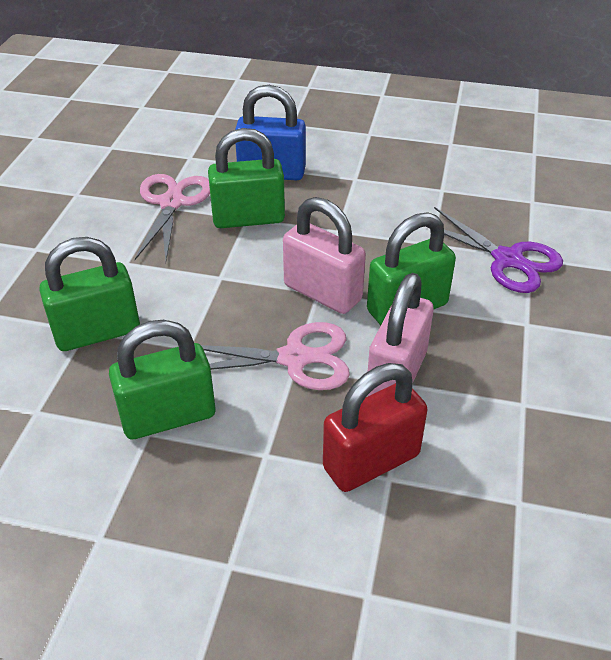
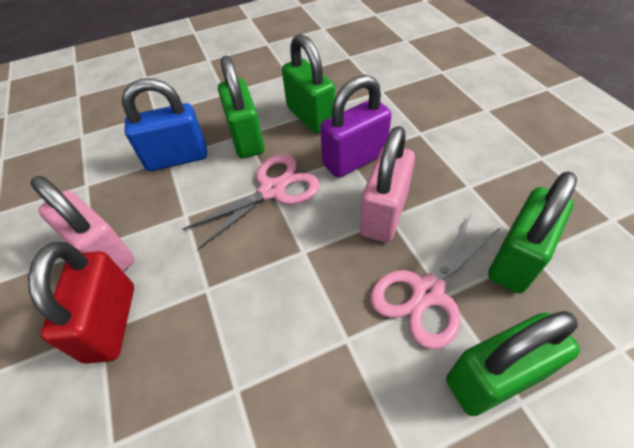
purple padlock: 0 -> 1
purple scissors: 1 -> 0

